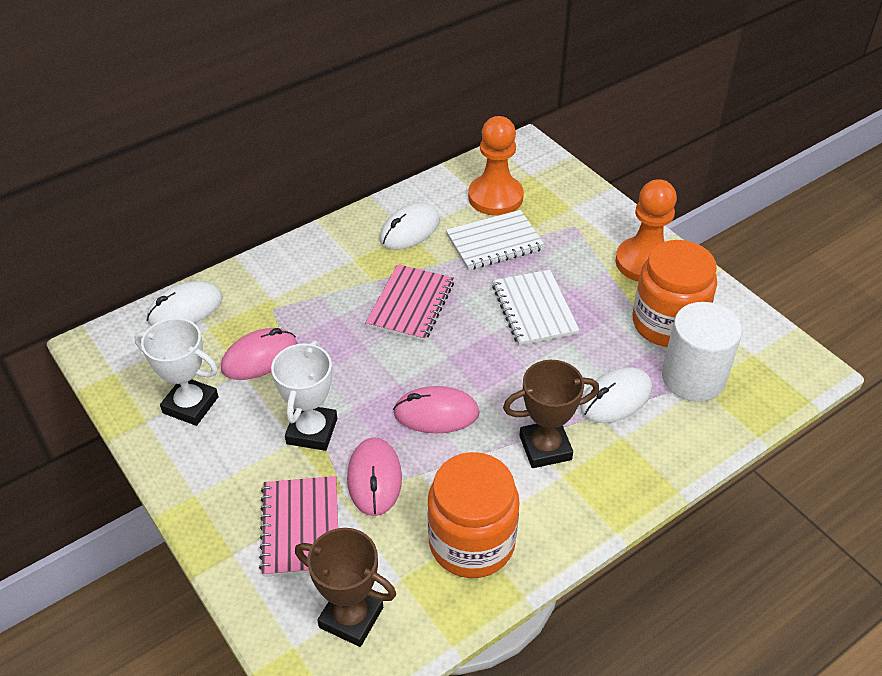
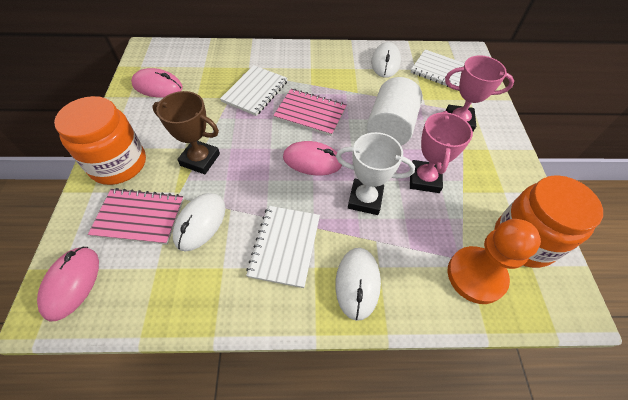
brown trophy: 2 -> 1
orange pawn: 2 -> 1
pink trophy: 0 -> 2
white notebook: 2 -> 3
white trophy: 2 -> 1

